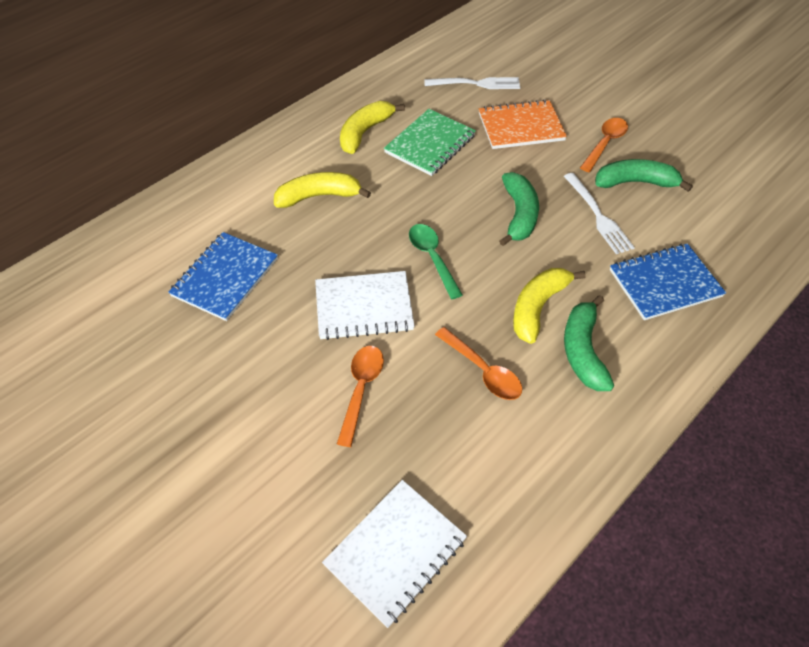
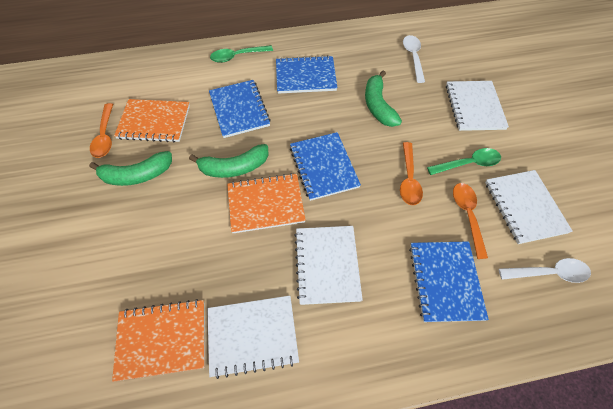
blue notebook: 2 -> 4
green notebook: 1 -> 0
green spoon: 1 -> 2
orange notebook: 1 -> 3
white fork: 2 -> 0
white notebook: 2 -> 4
white spoon: 0 -> 2
yellow banana: 3 -> 0

